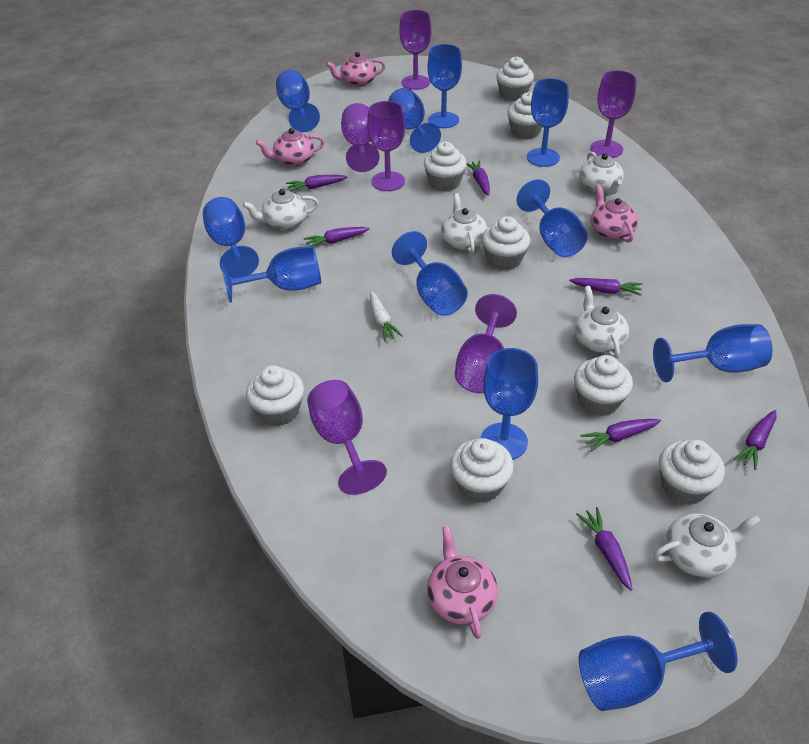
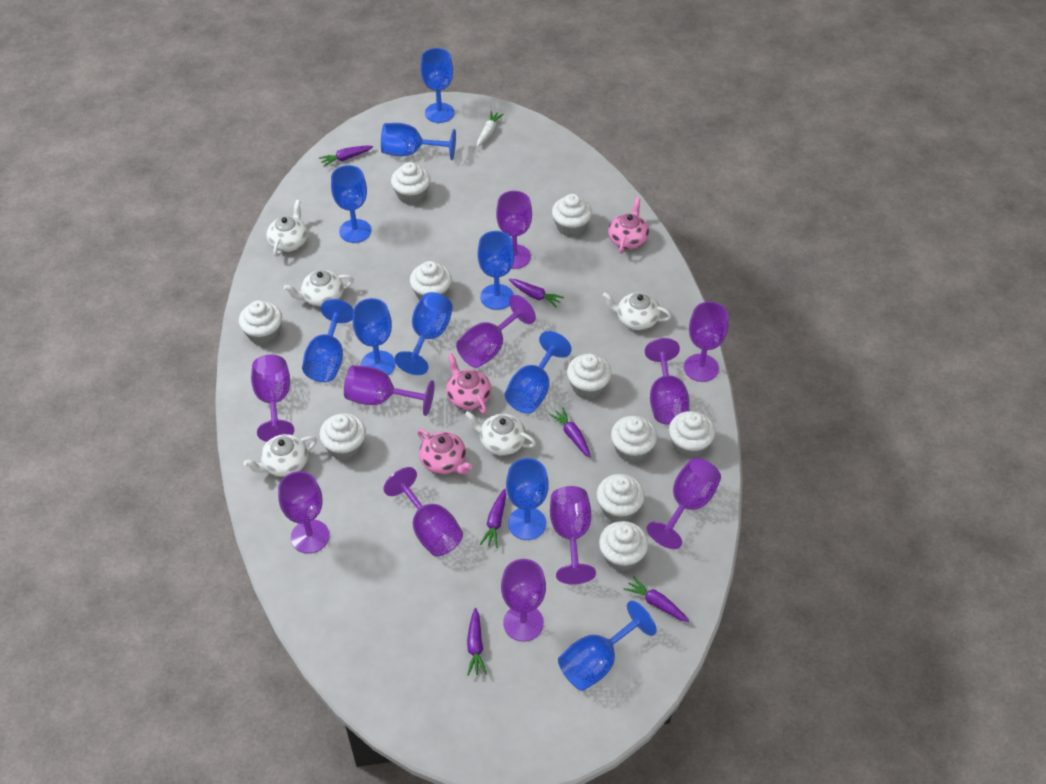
blue goblet: 11 -> 10
pink teapot: 4 -> 3
purple carrot: 7 -> 6
purple goblet: 6 -> 11
white cupcake: 8 -> 10

